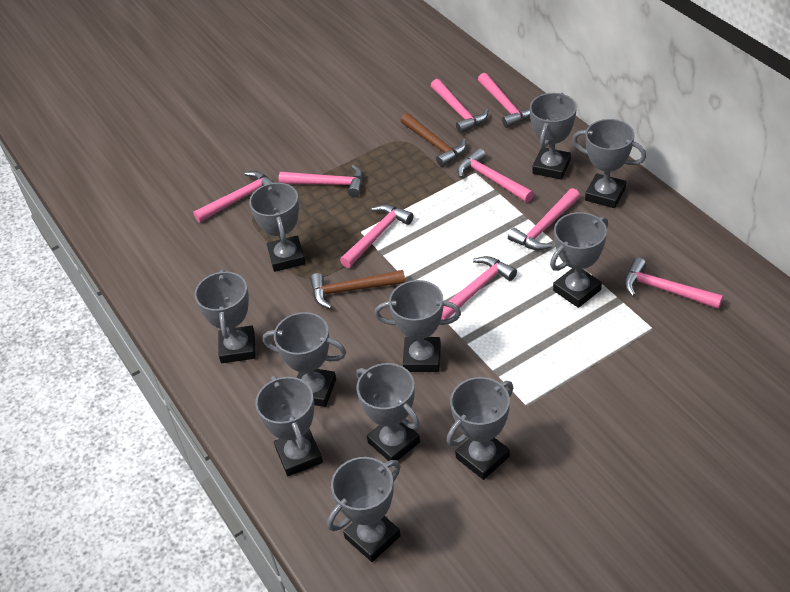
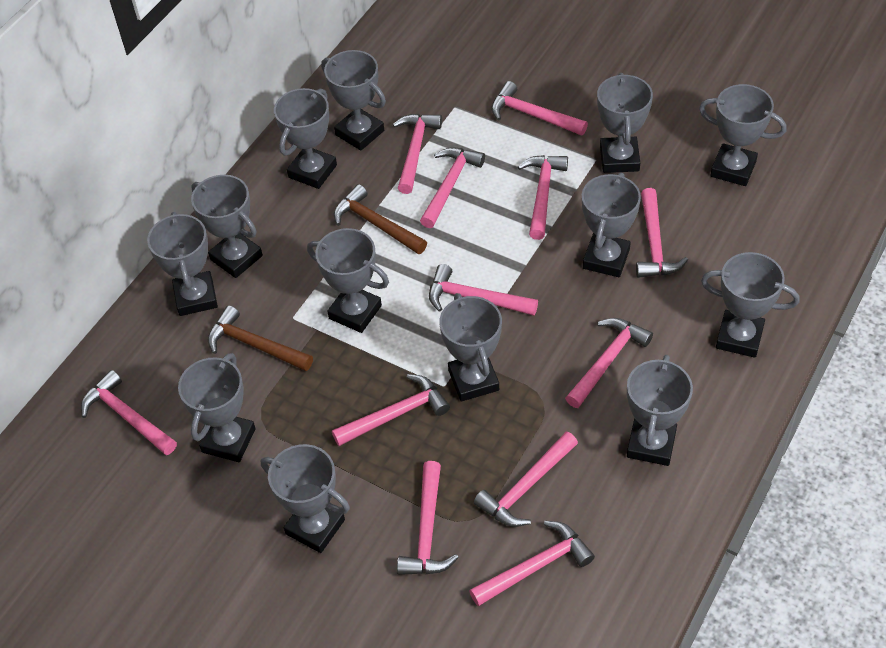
grey trophy: 11 -> 13
pink hammer: 9 -> 12

